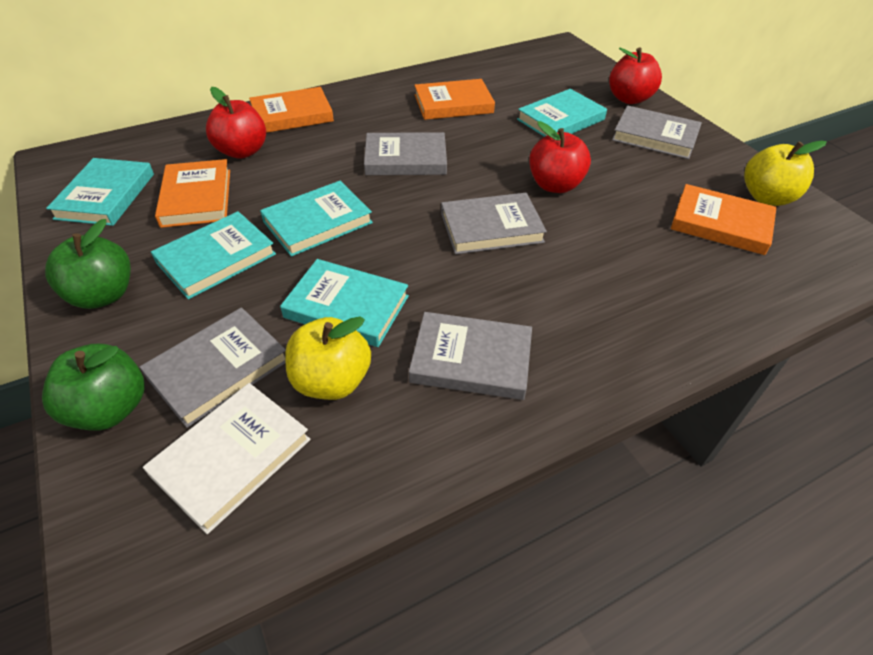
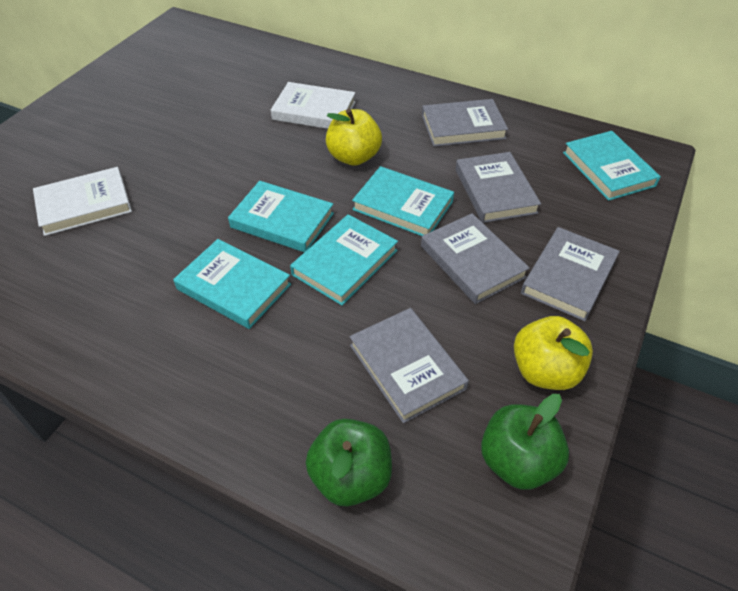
orange book: 4 -> 0
red apple: 3 -> 0
white book: 1 -> 2

